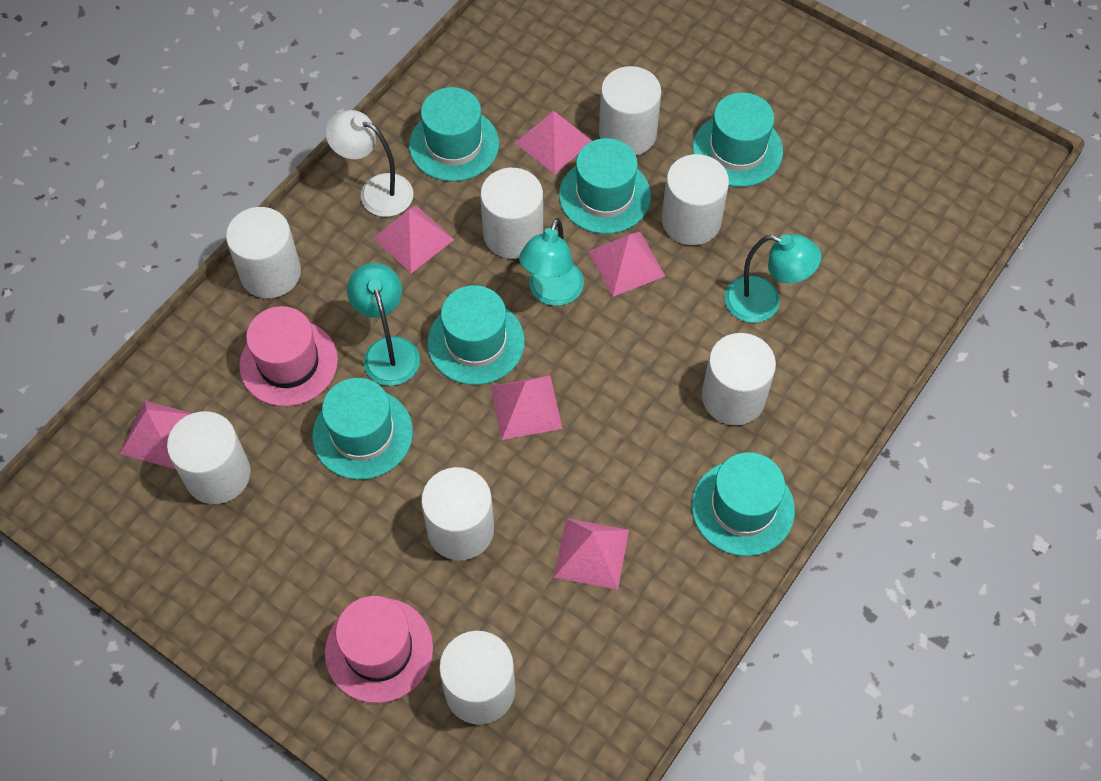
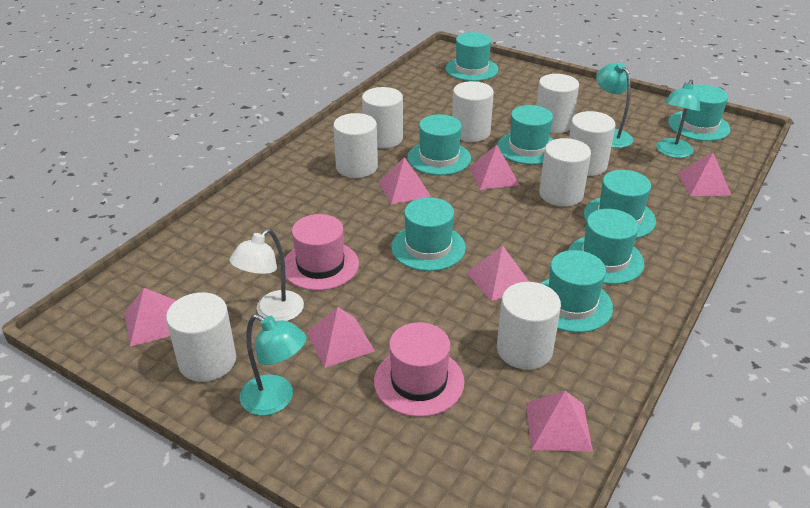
pink pyramid: 6 -> 7
turquoise hat: 6 -> 8

